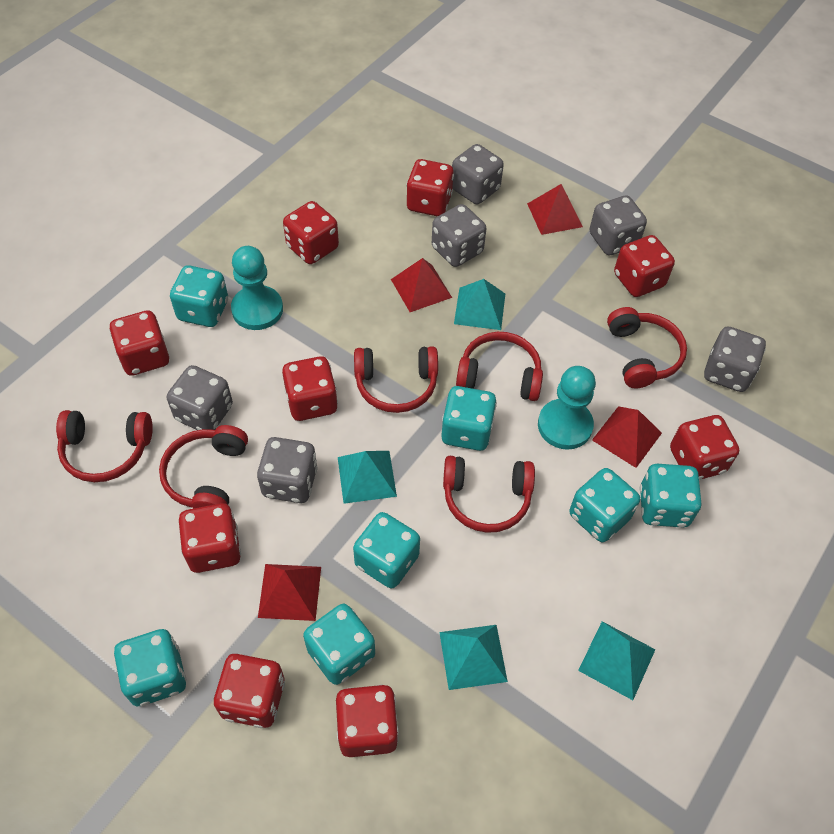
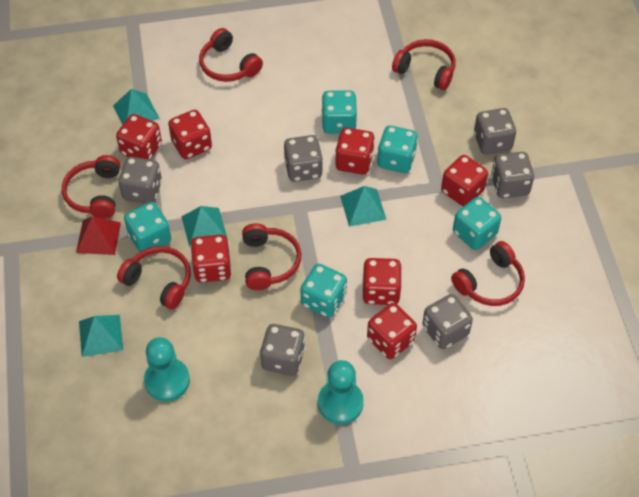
red dice: 9 -> 7
red pyramid: 4 -> 1
turquoise dice: 7 -> 5

